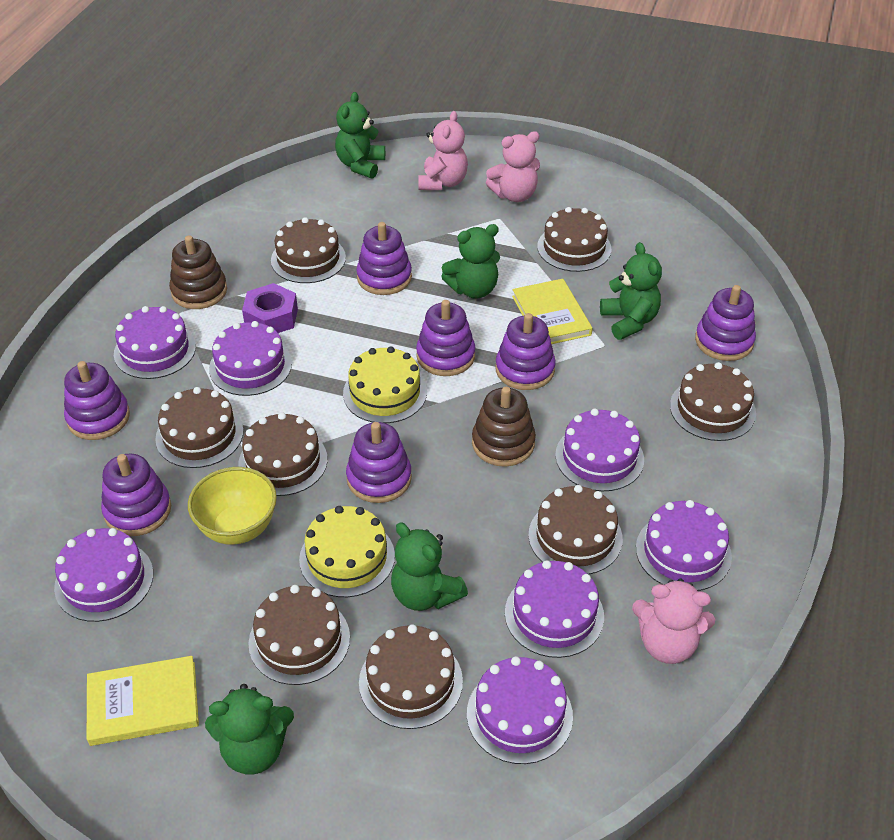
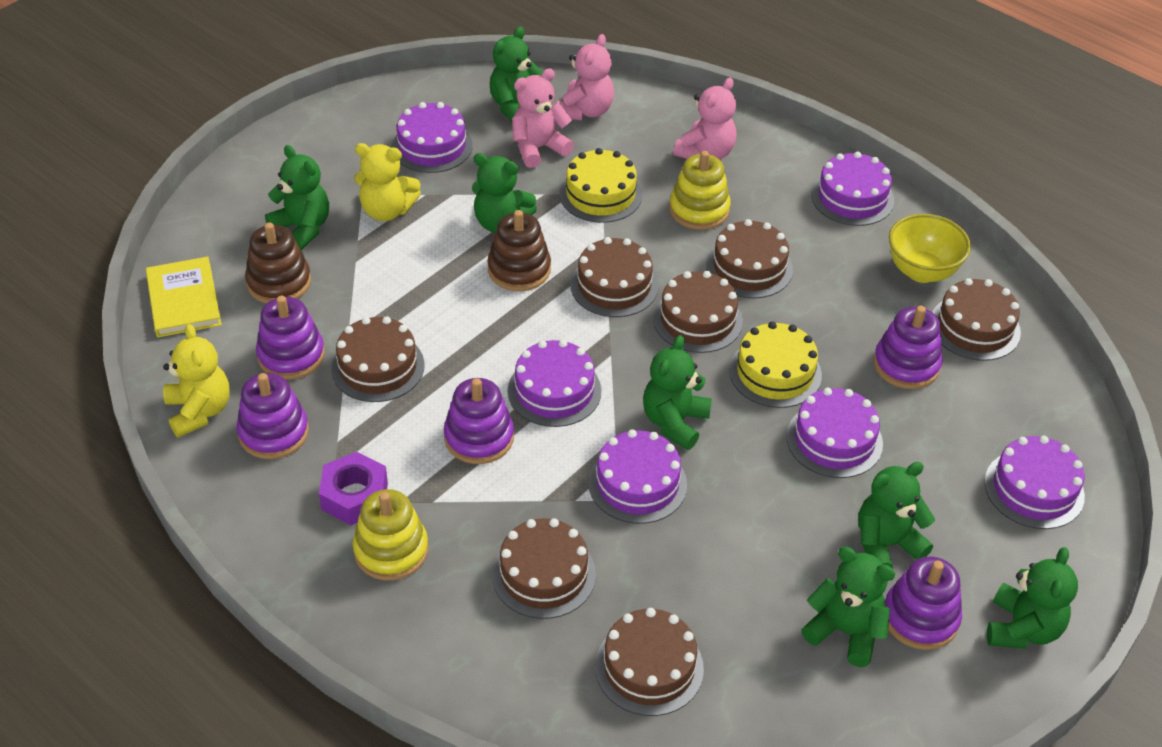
brown cake: 8 -> 7
green teddy bear: 5 -> 7
purple cake: 7 -> 6
purple stacking toy: 7 -> 5
yellow book: 2 -> 1
yellow stacking toy: 0 -> 2
yellow teddy bear: 0 -> 2

